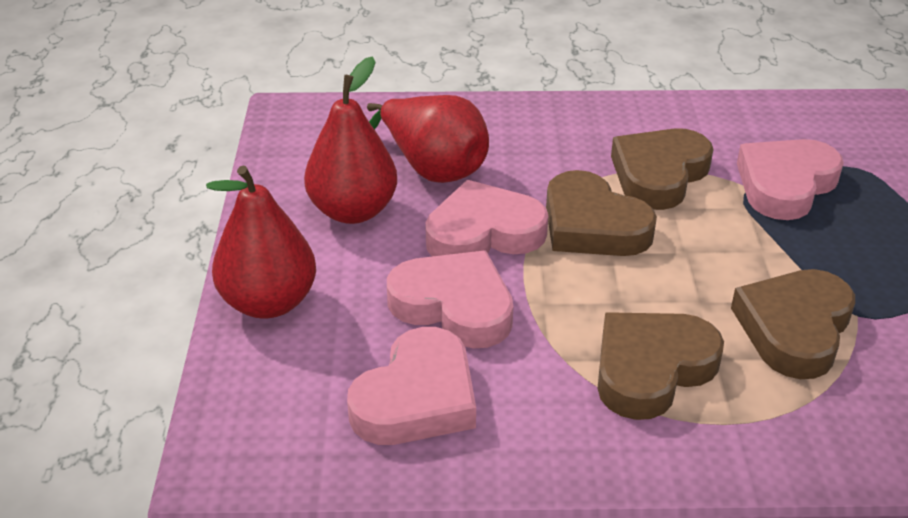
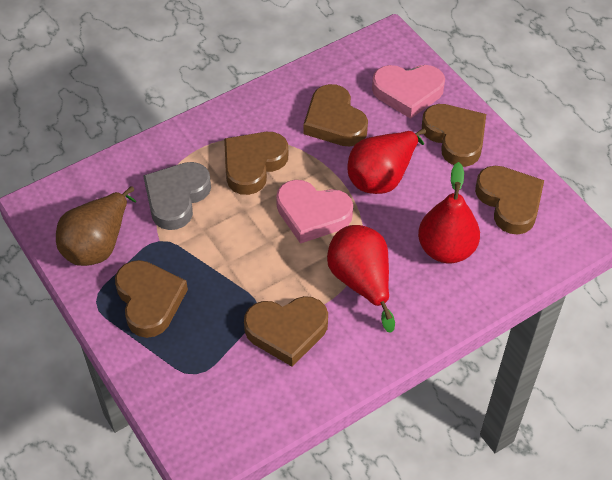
brown heart: 4 -> 6
brown pear: 0 -> 1
grey heart: 0 -> 1
pink heart: 4 -> 2

